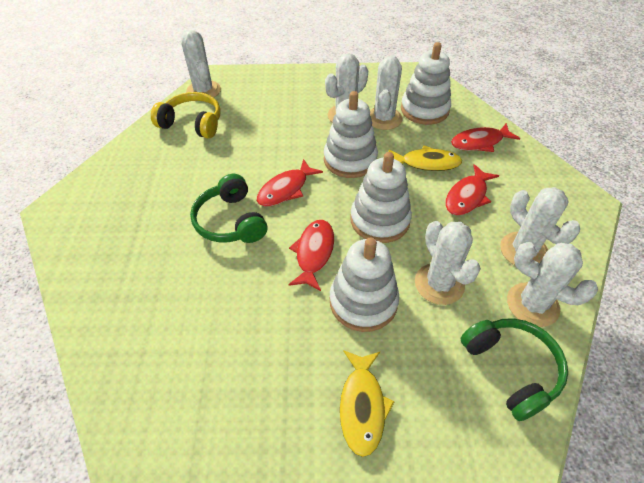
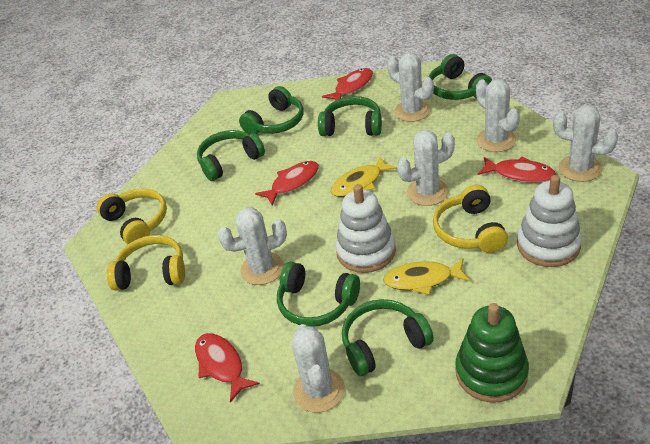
green headphones: 2 -> 6
green stacking toy: 0 -> 1
white stacking toy: 4 -> 2
yellow headphones: 1 -> 3

